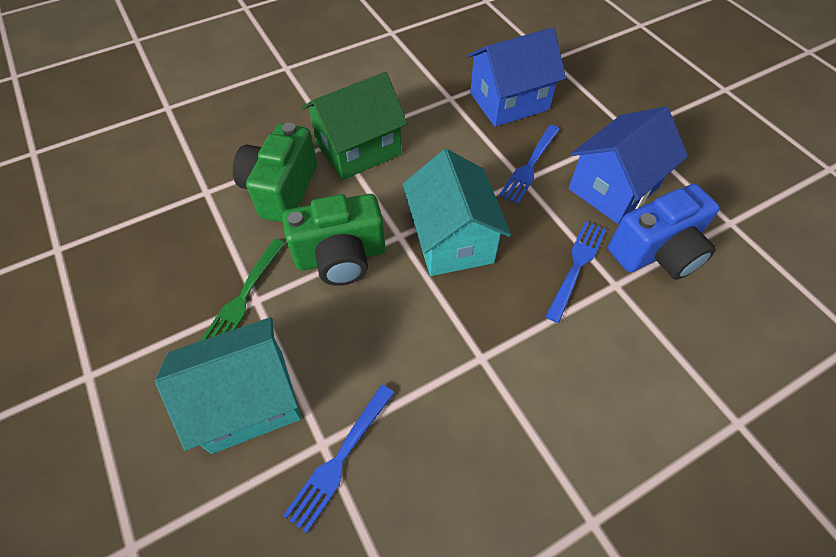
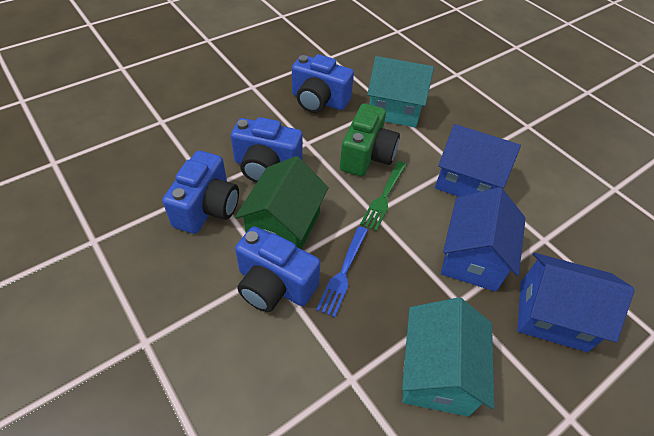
blue camera: 1 -> 4
blue fork: 3 -> 1
blue house: 2 -> 3
green camera: 2 -> 1

